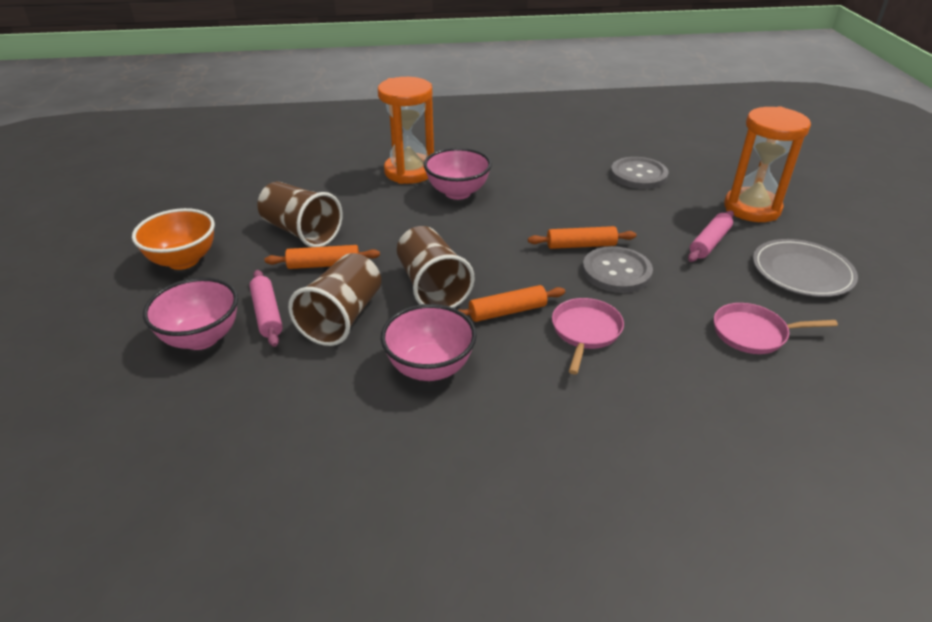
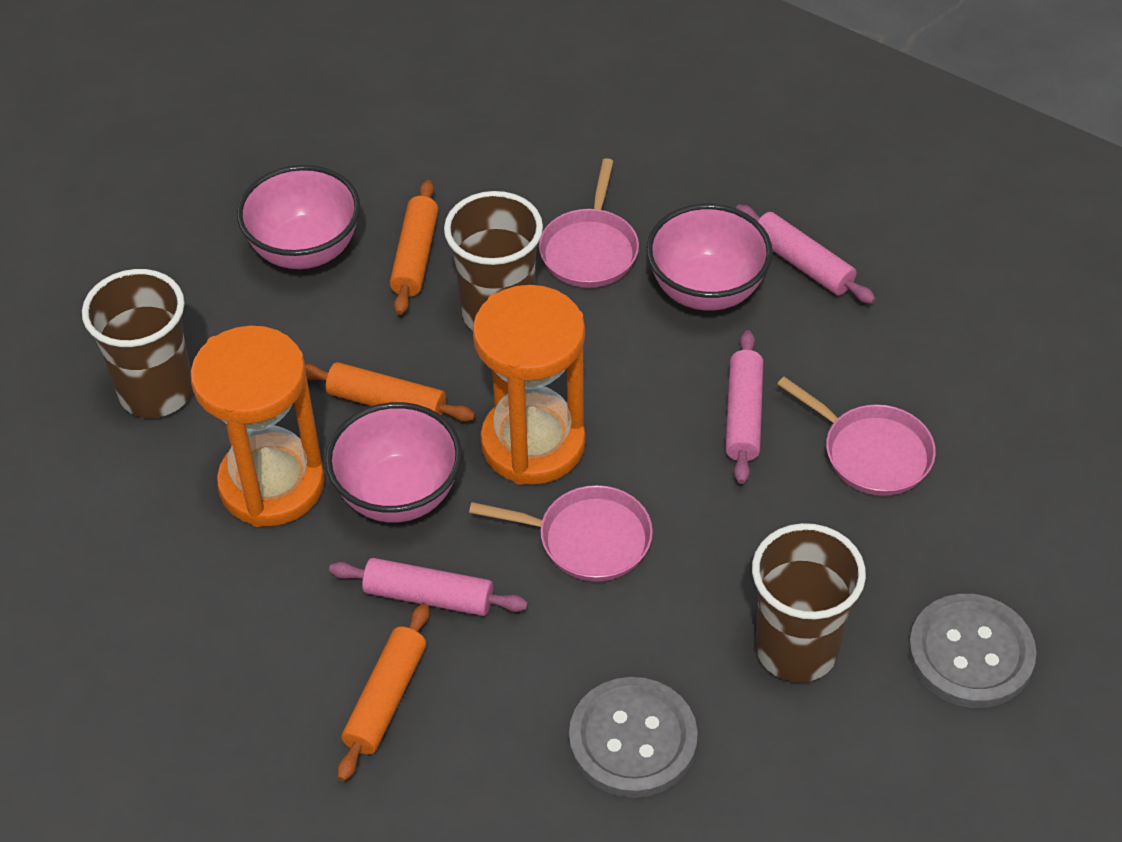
grey plate: 1 -> 0
orange bowl: 1 -> 0
pink pan: 2 -> 3
pink rolling pin: 2 -> 3

